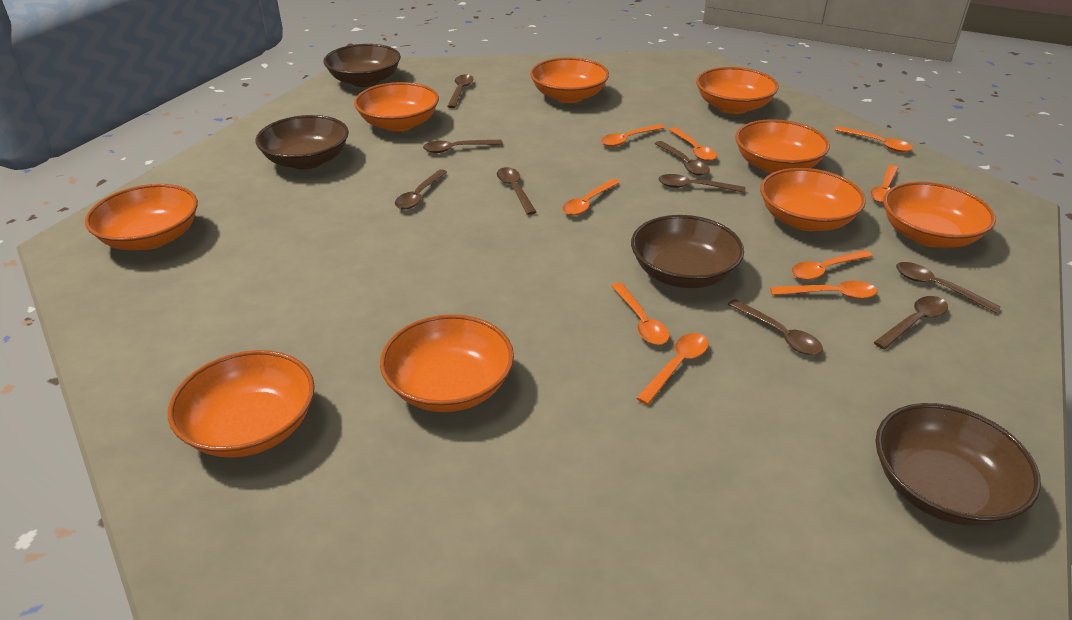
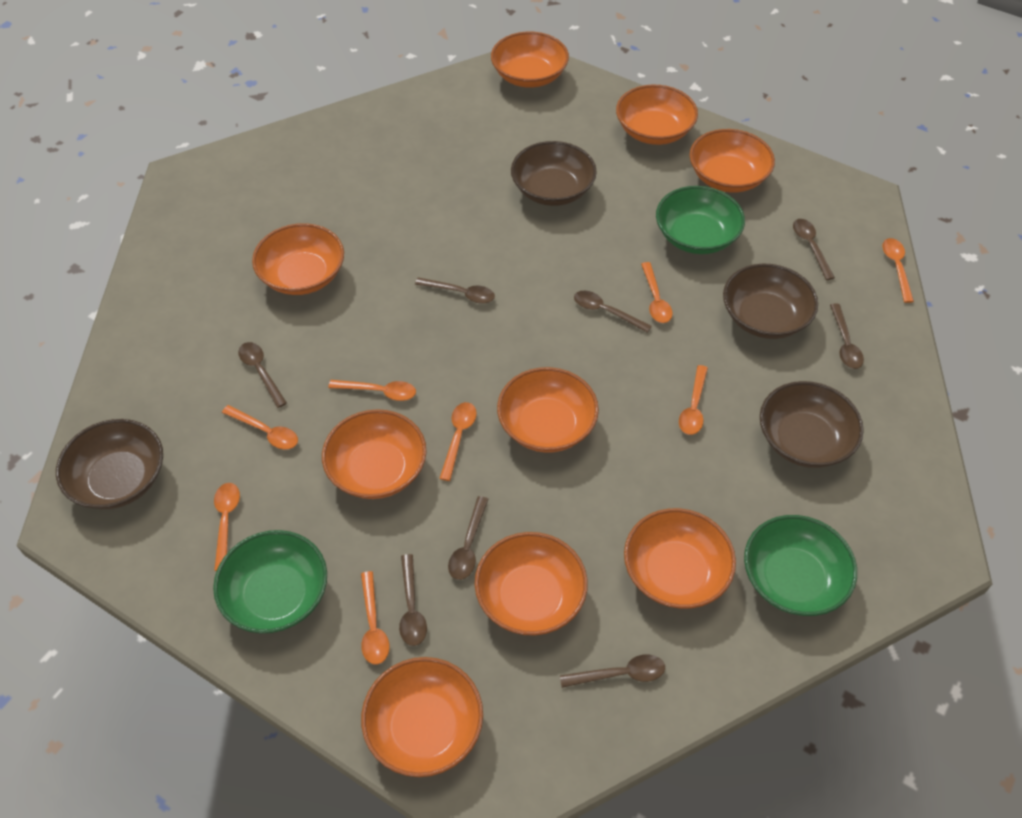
brown spoon: 9 -> 8
green bowl: 0 -> 3
orange spoon: 9 -> 8

